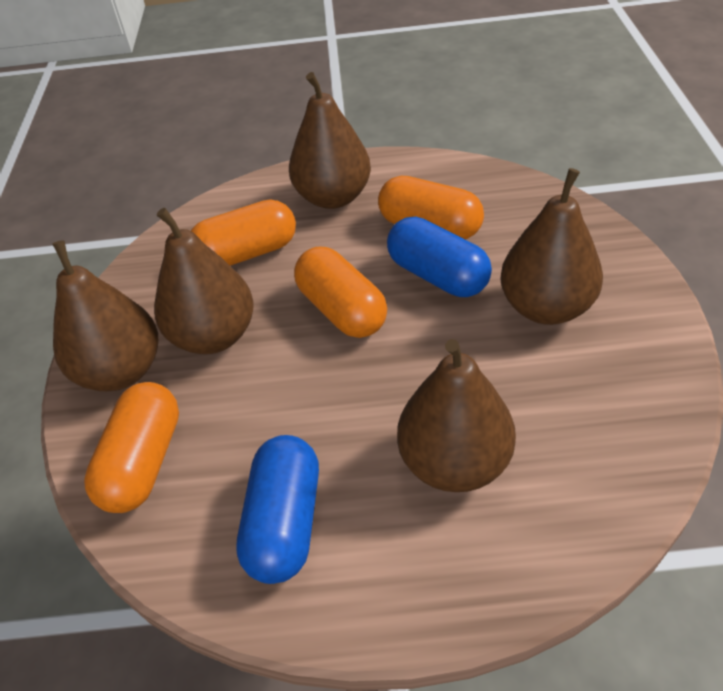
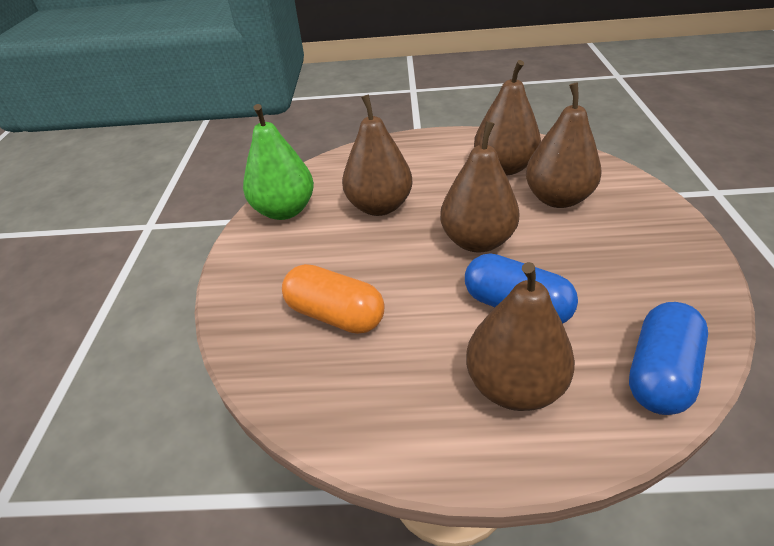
green pear: 0 -> 1
orange capsule: 4 -> 1

